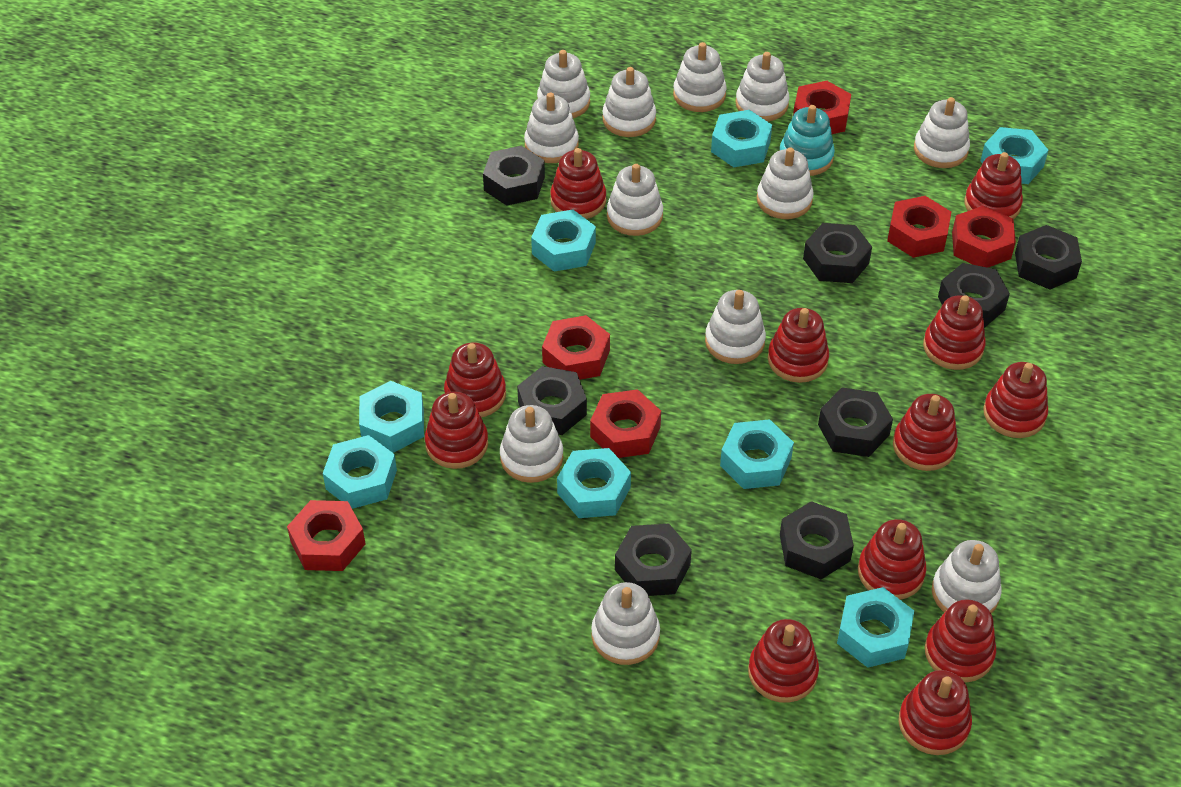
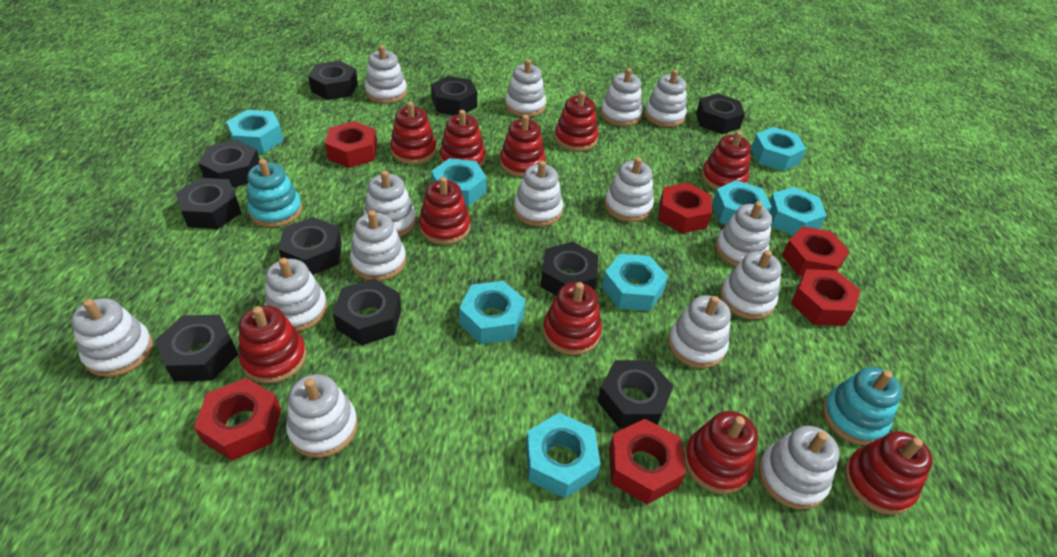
black nut: 8 -> 10
red stacking toy: 12 -> 10
turquoise stacking toy: 1 -> 2
white stacking toy: 12 -> 15

